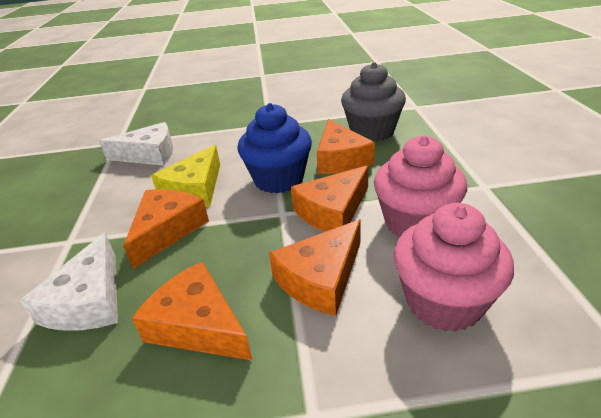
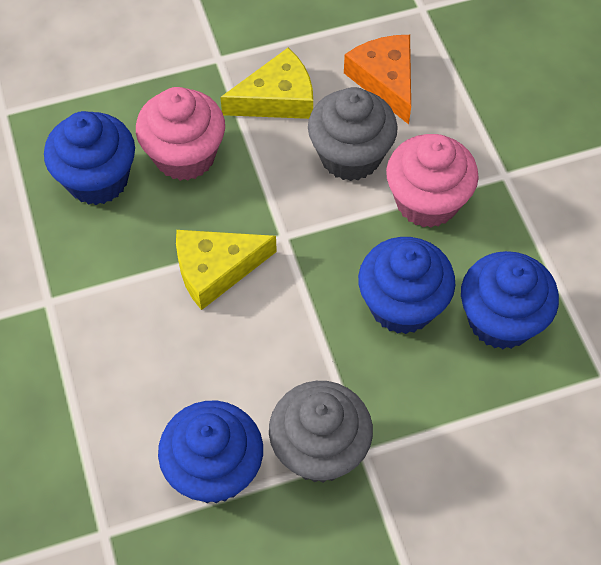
blue cupcake: 1 -> 4
grey cupcake: 1 -> 2
orange cheese: 5 -> 1
white cheese: 2 -> 0
yellow cheese: 1 -> 2

